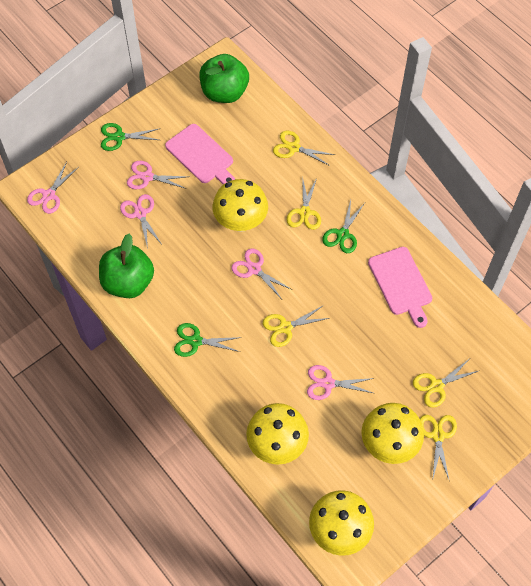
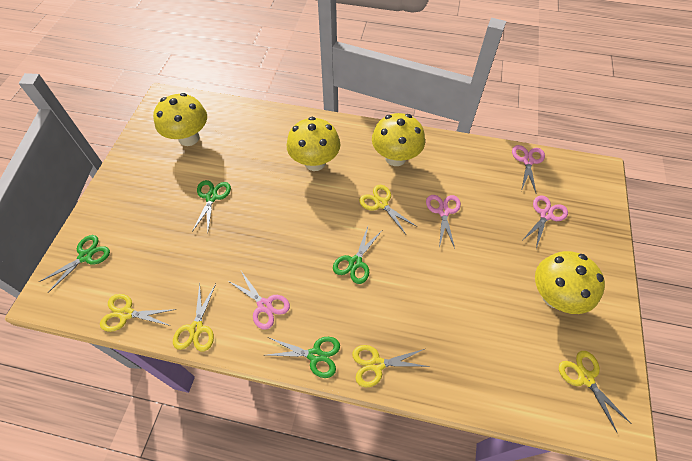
green apple: 2 -> 0
green scissors: 3 -> 4
pink cutting board: 2 -> 0
pink scissors: 5 -> 4

